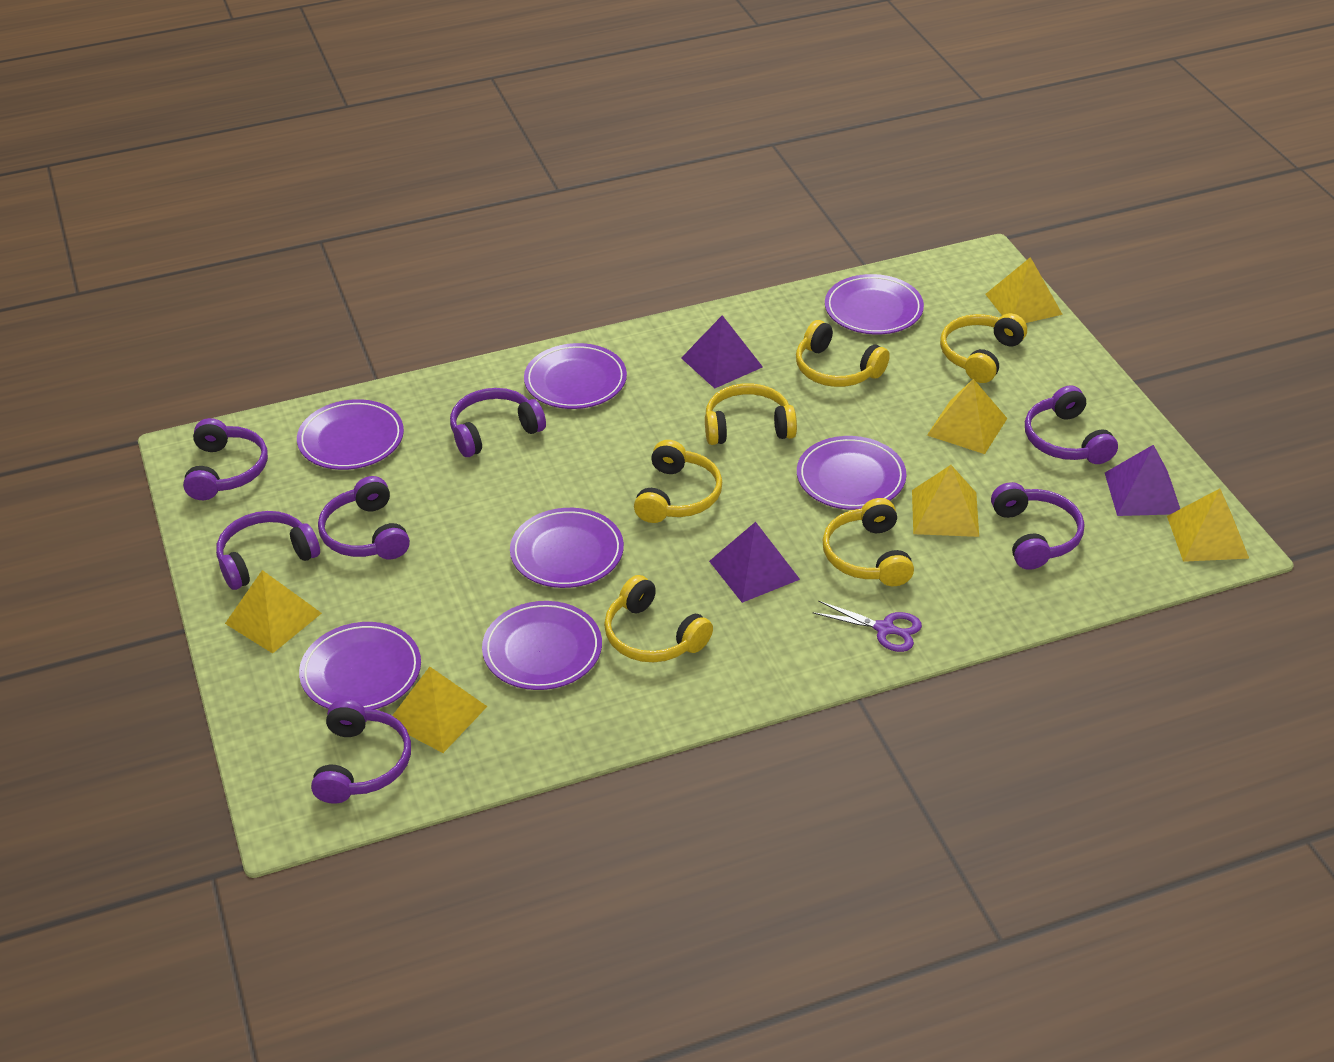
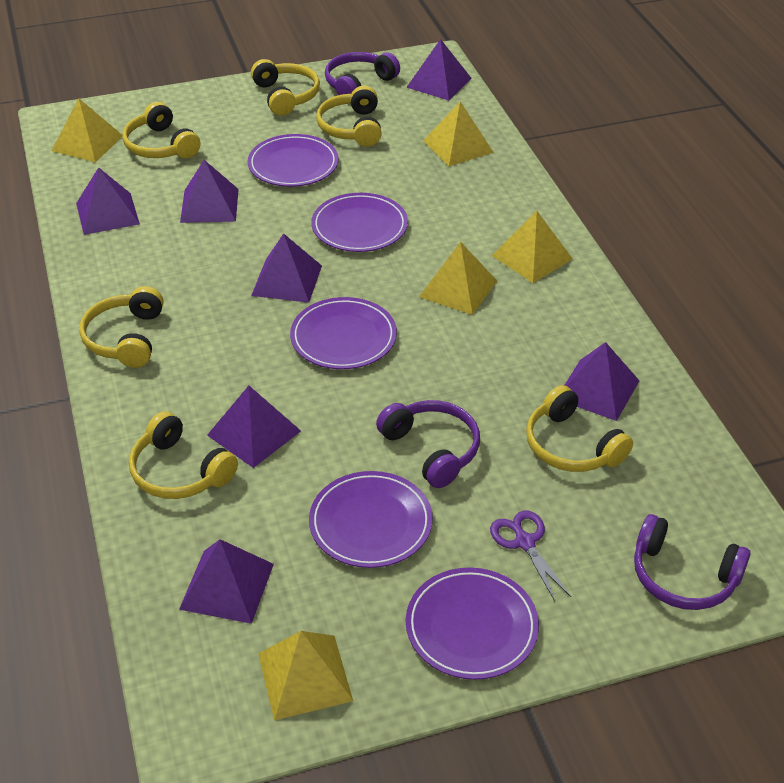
purple headphones: 7 -> 3
purple plate: 7 -> 5
purple pyramid: 3 -> 7
yellow pyramid: 6 -> 5

